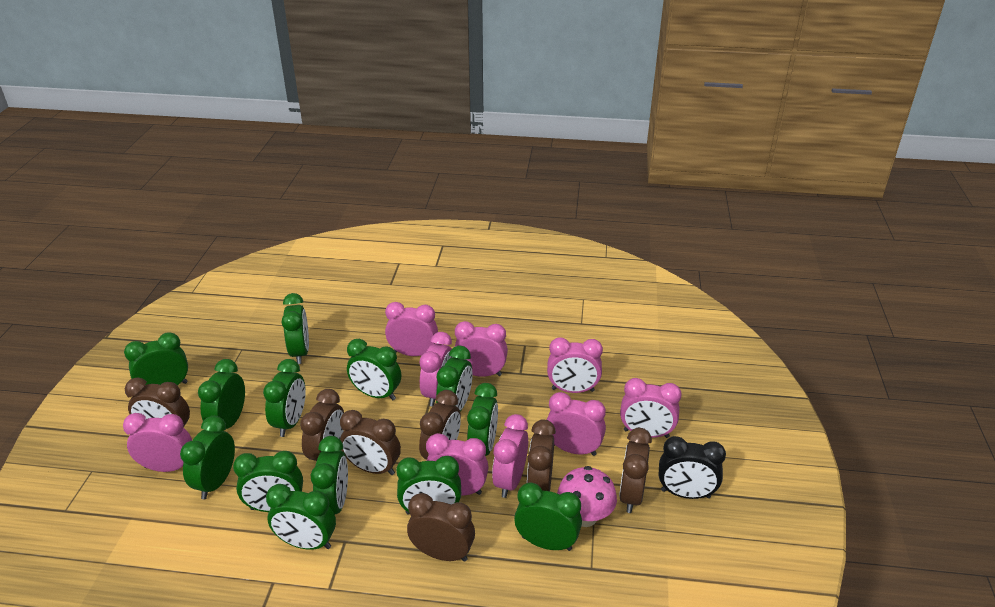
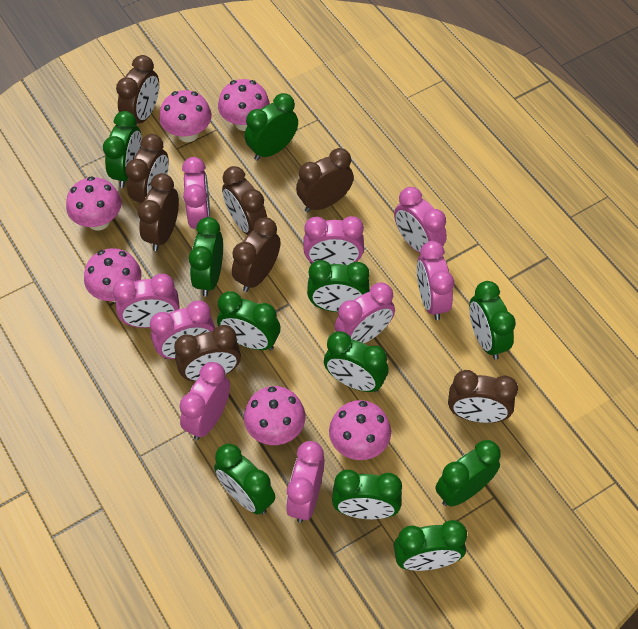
black clock: 1 -> 0
brown clock: 7 -> 8
green clock: 13 -> 11
pink mushroom: 1 -> 6

